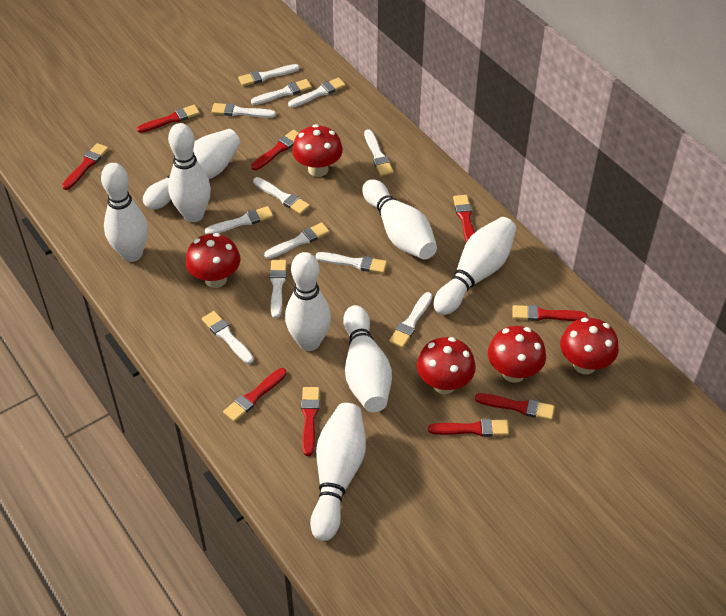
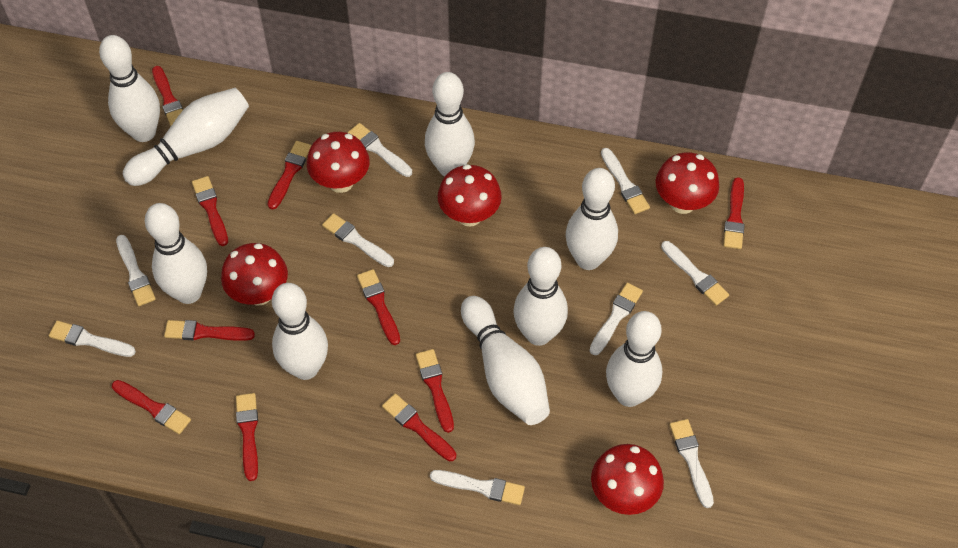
red brush: 9 -> 10
white bowling pin: 8 -> 9
white brush: 12 -> 9

